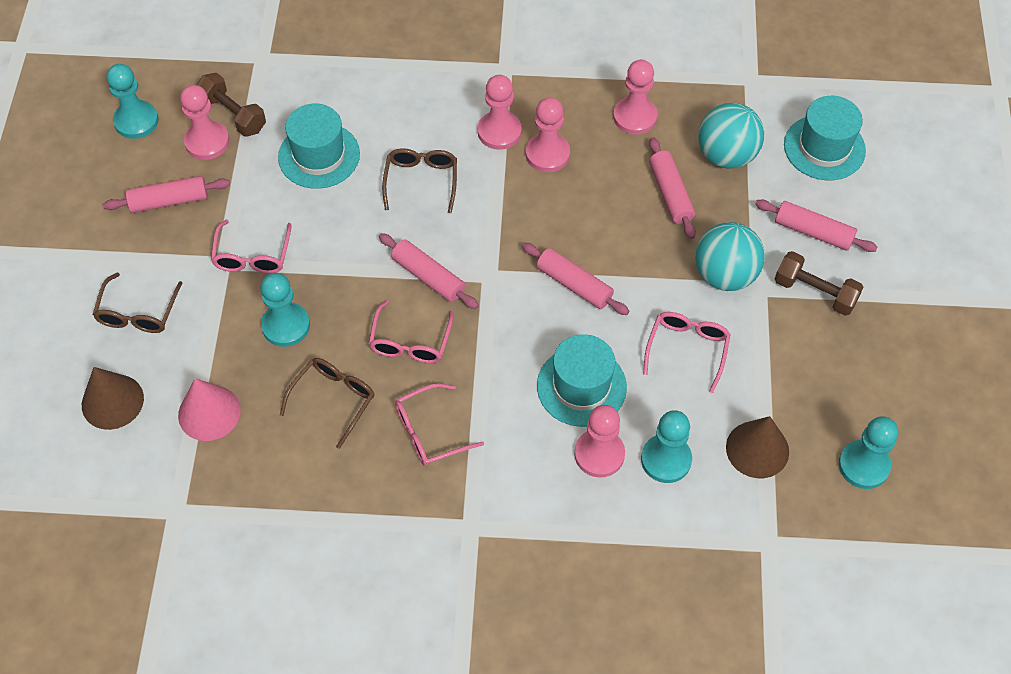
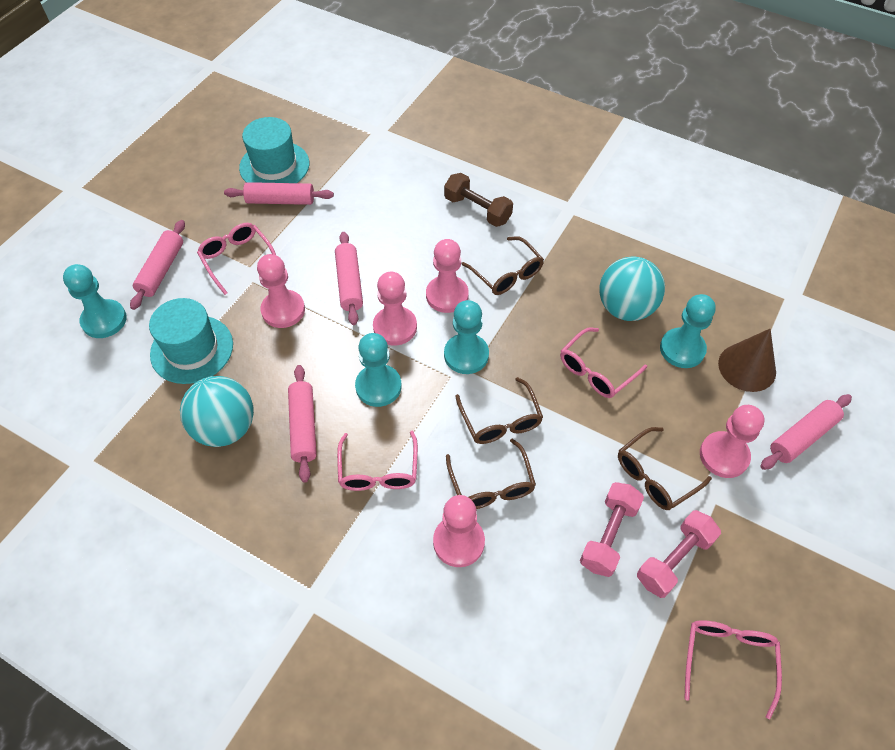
brown cone: 2 -> 1
brown dumbbell: 2 -> 1
brown glasses: 3 -> 4
pink cone: 1 -> 0
pink dumbbell: 0 -> 2
turquoise hat: 3 -> 2

